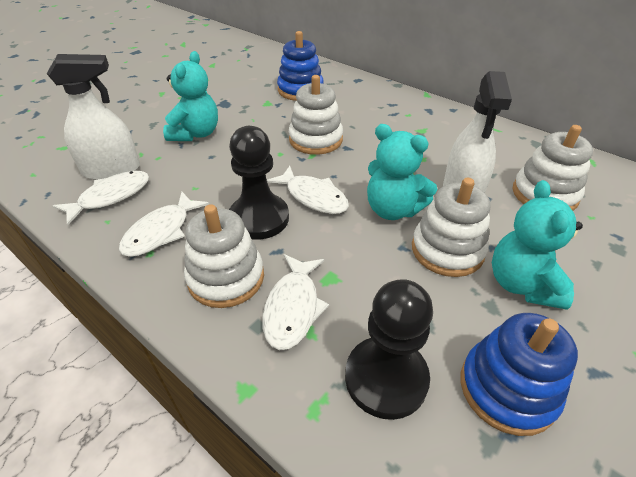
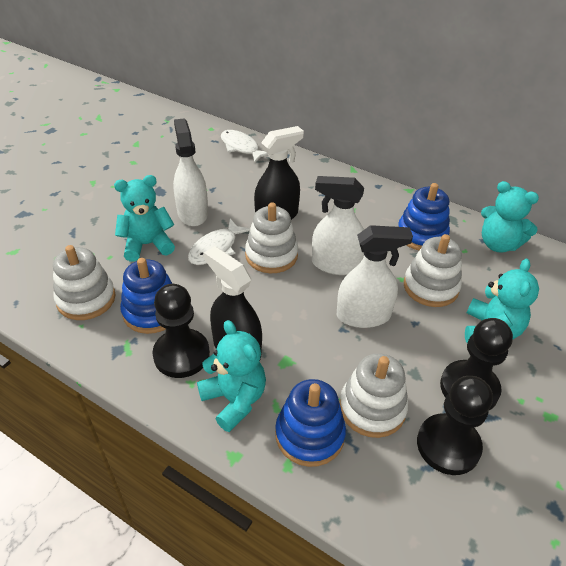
black pawn: 2 -> 3
black spray bottle: 0 -> 2
blue stacking toy: 2 -> 3
turquoise teddy bear: 3 -> 4
white fish: 4 -> 2
white spray bottle: 2 -> 3

